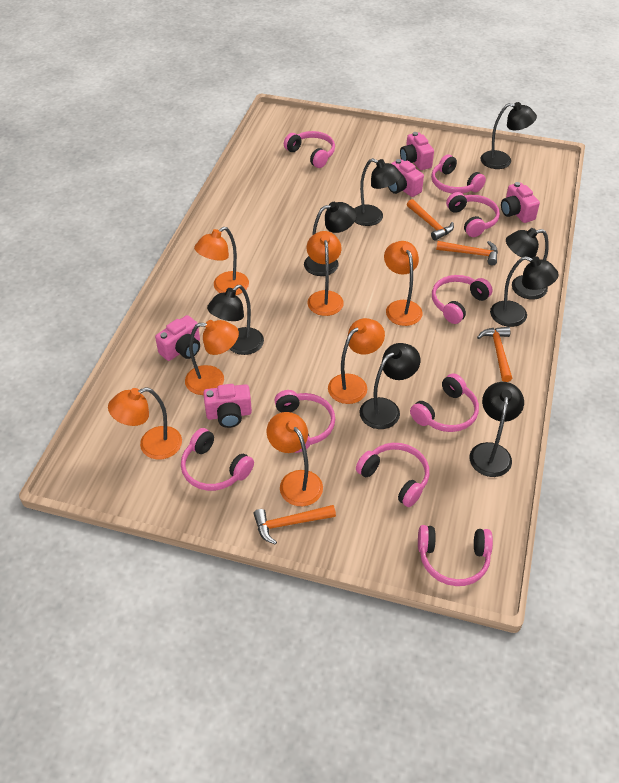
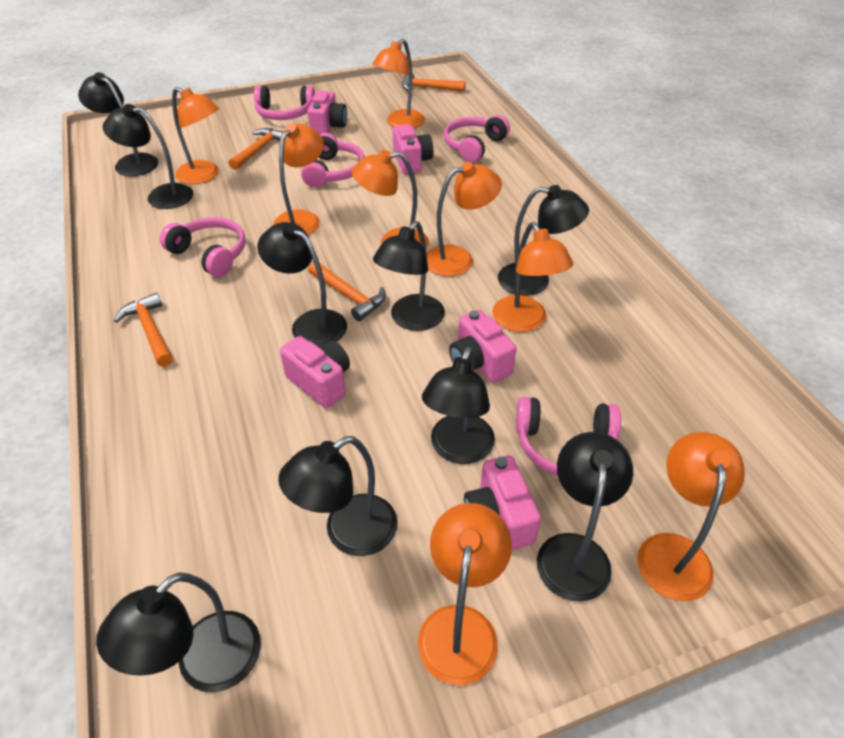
black lamp: 8 -> 9
orange lamp: 7 -> 8
pink headphones: 9 -> 5

